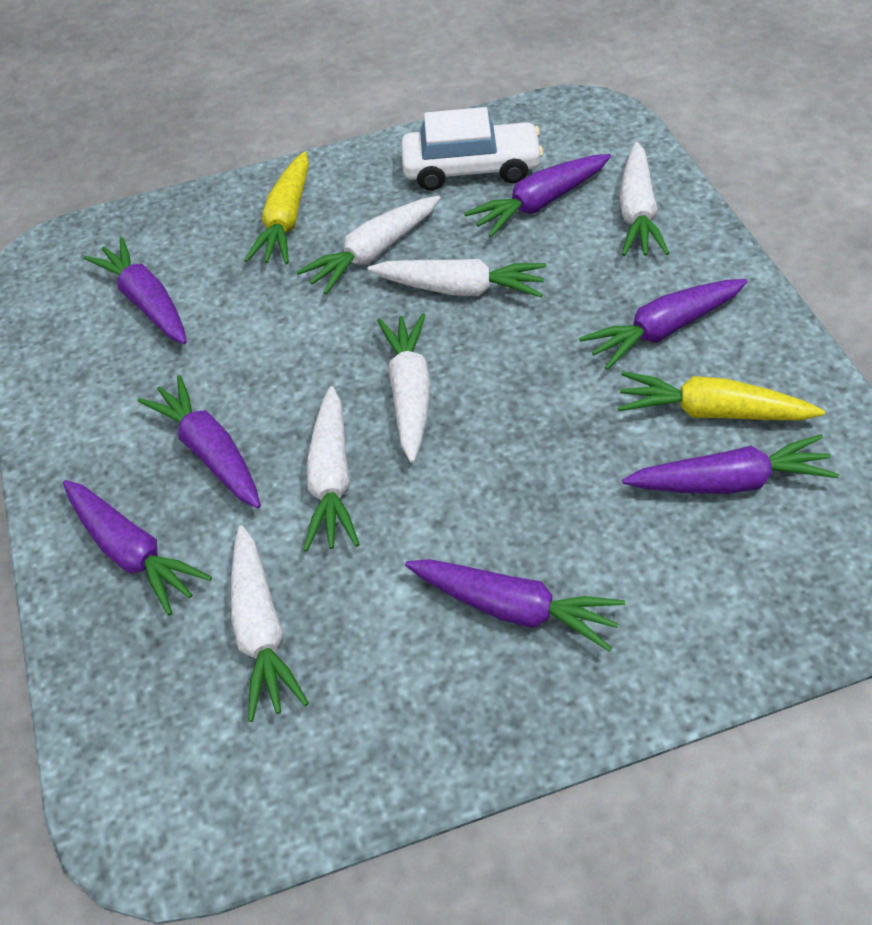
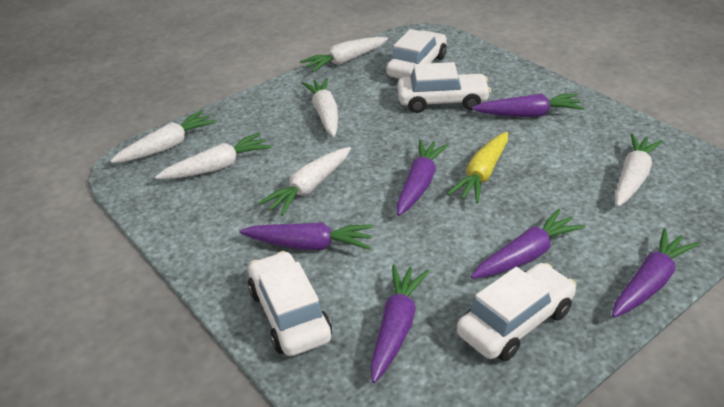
purple carrot: 7 -> 6
white car: 1 -> 4
yellow carrot: 2 -> 1

